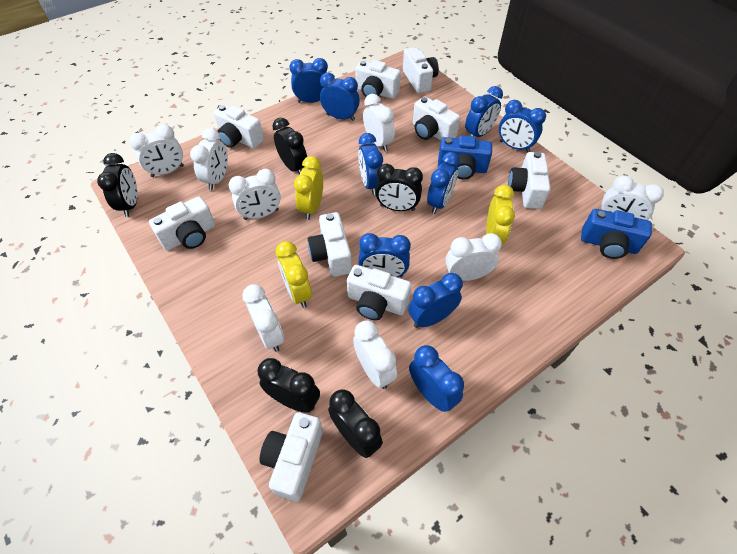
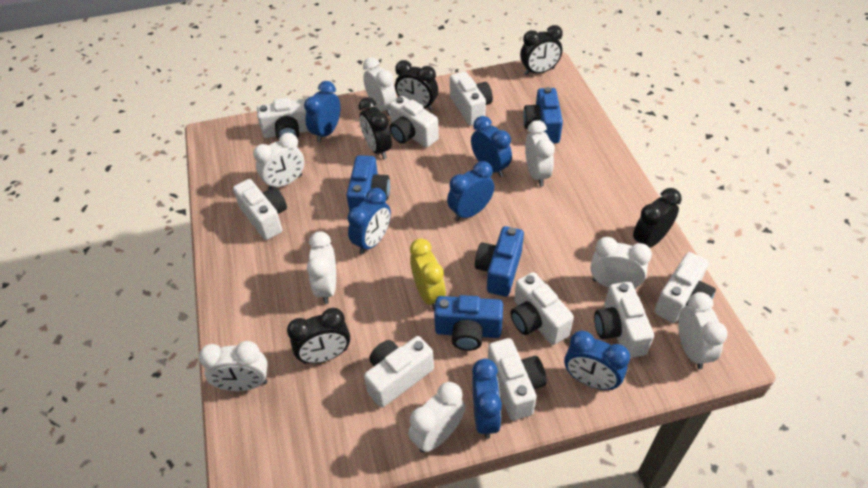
blue camera: 2 -> 4
blue clock: 9 -> 6
yellow clock: 3 -> 1

